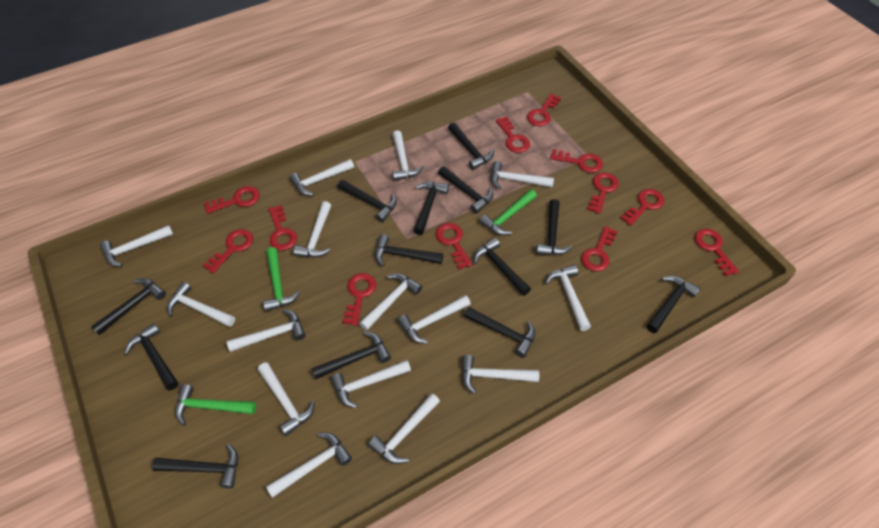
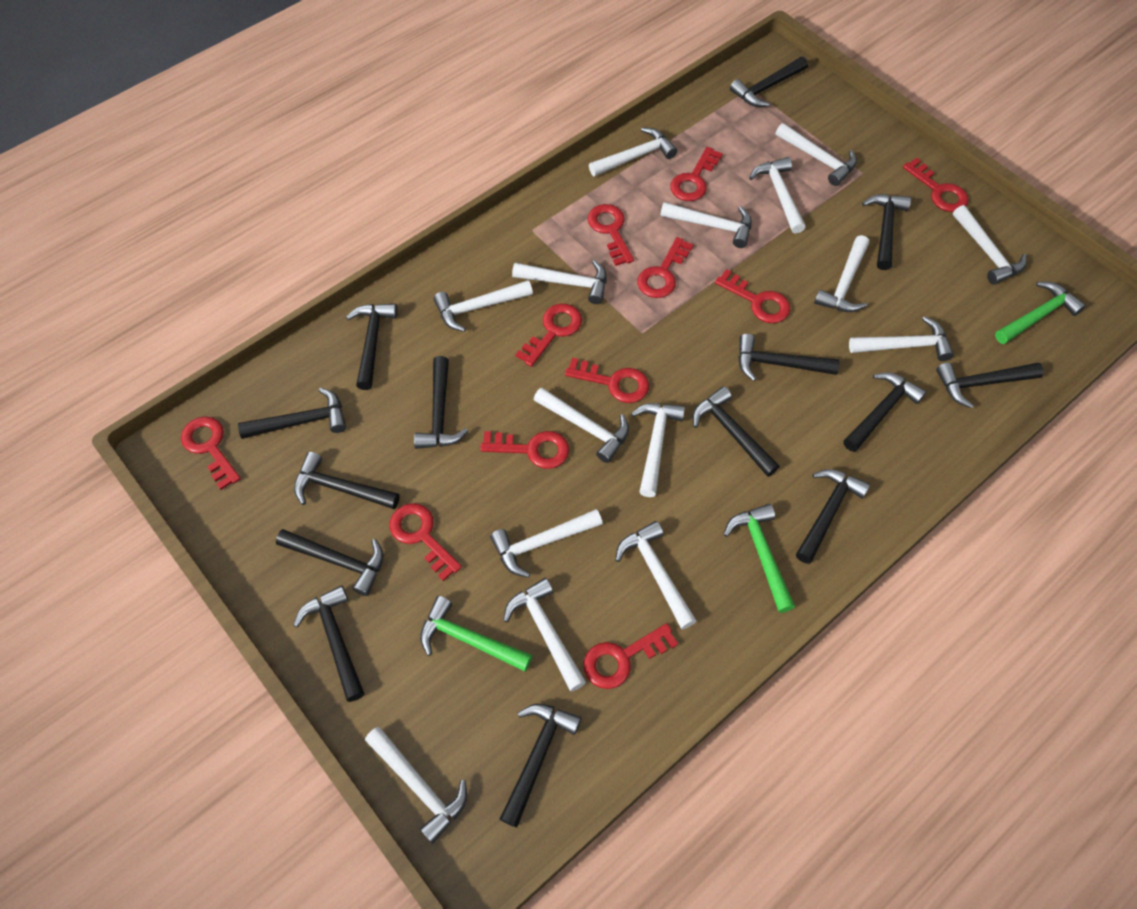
black hammer: 13 -> 14
red key: 12 -> 11

